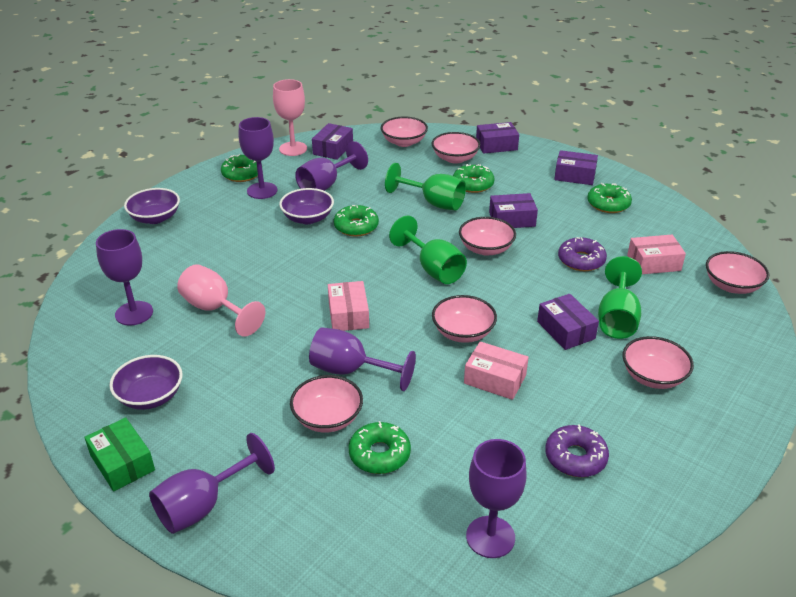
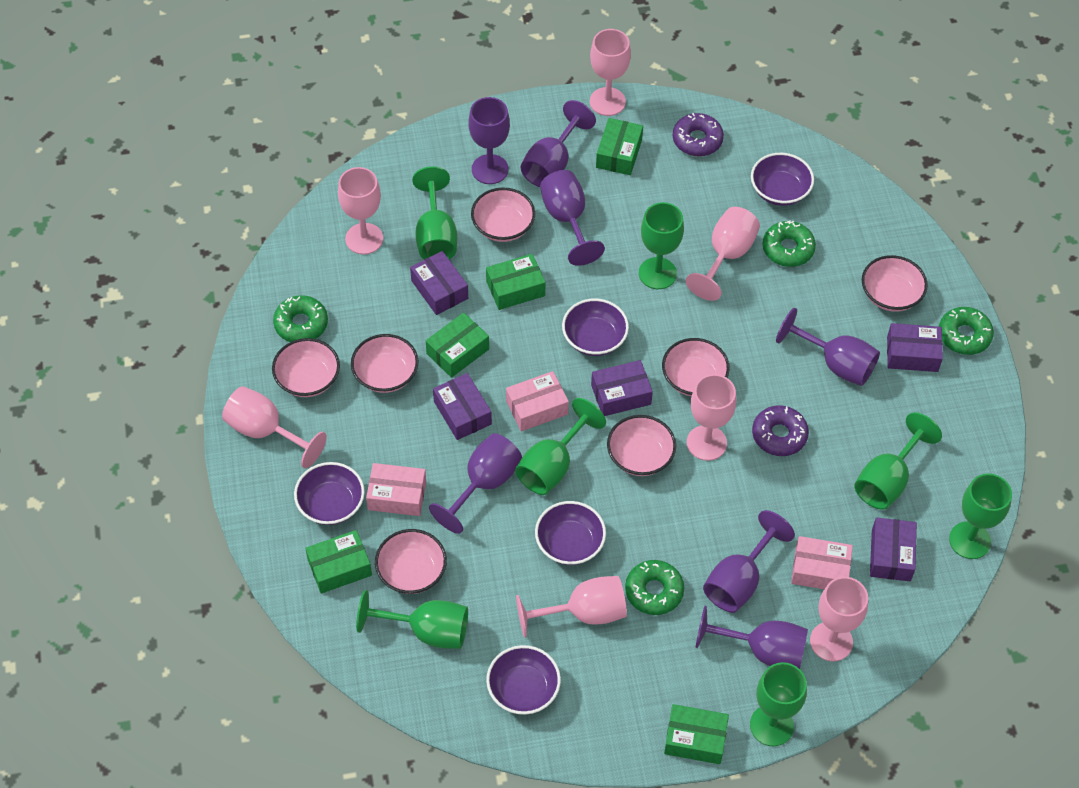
green box: 1 -> 5
green donut: 5 -> 4
green goblet: 3 -> 7
pink goblet: 2 -> 7
purple bowl: 3 -> 5
purple goblet: 6 -> 7

